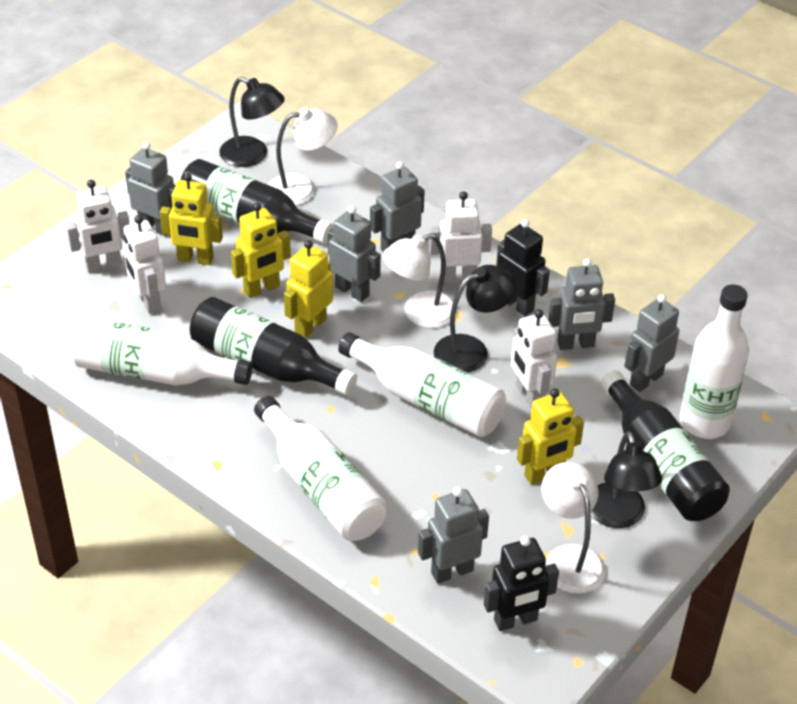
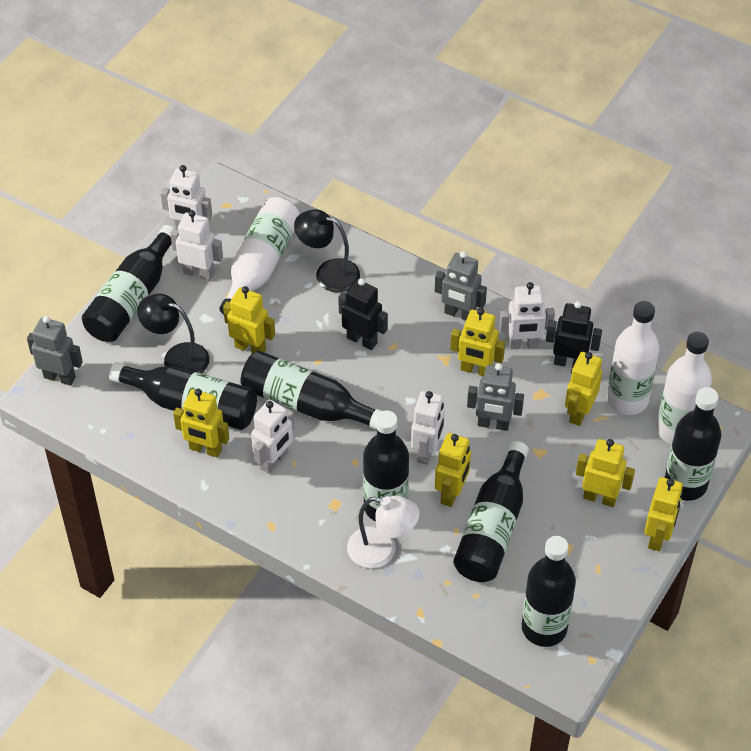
black bottle: 3 -> 7
black lamp: 3 -> 2
grey robot: 6 -> 3
white bottle: 4 -> 3
white lamp: 3 -> 1
white robot: 4 -> 5
yellow robot: 4 -> 7

